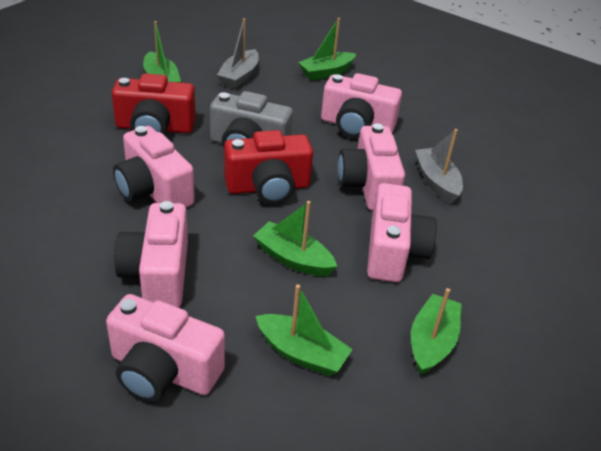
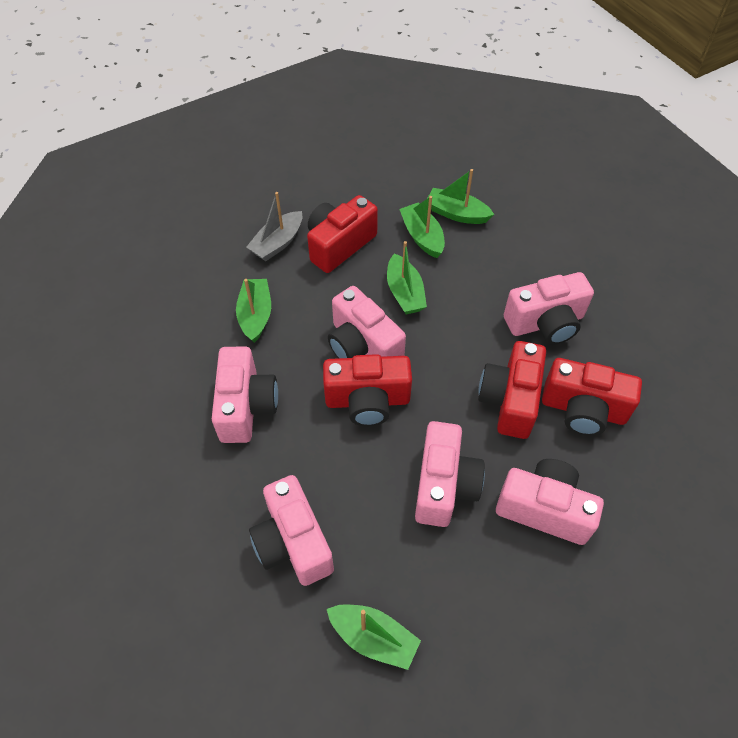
grey boat: 2 -> 1
grey camera: 1 -> 0
red camera: 2 -> 4

